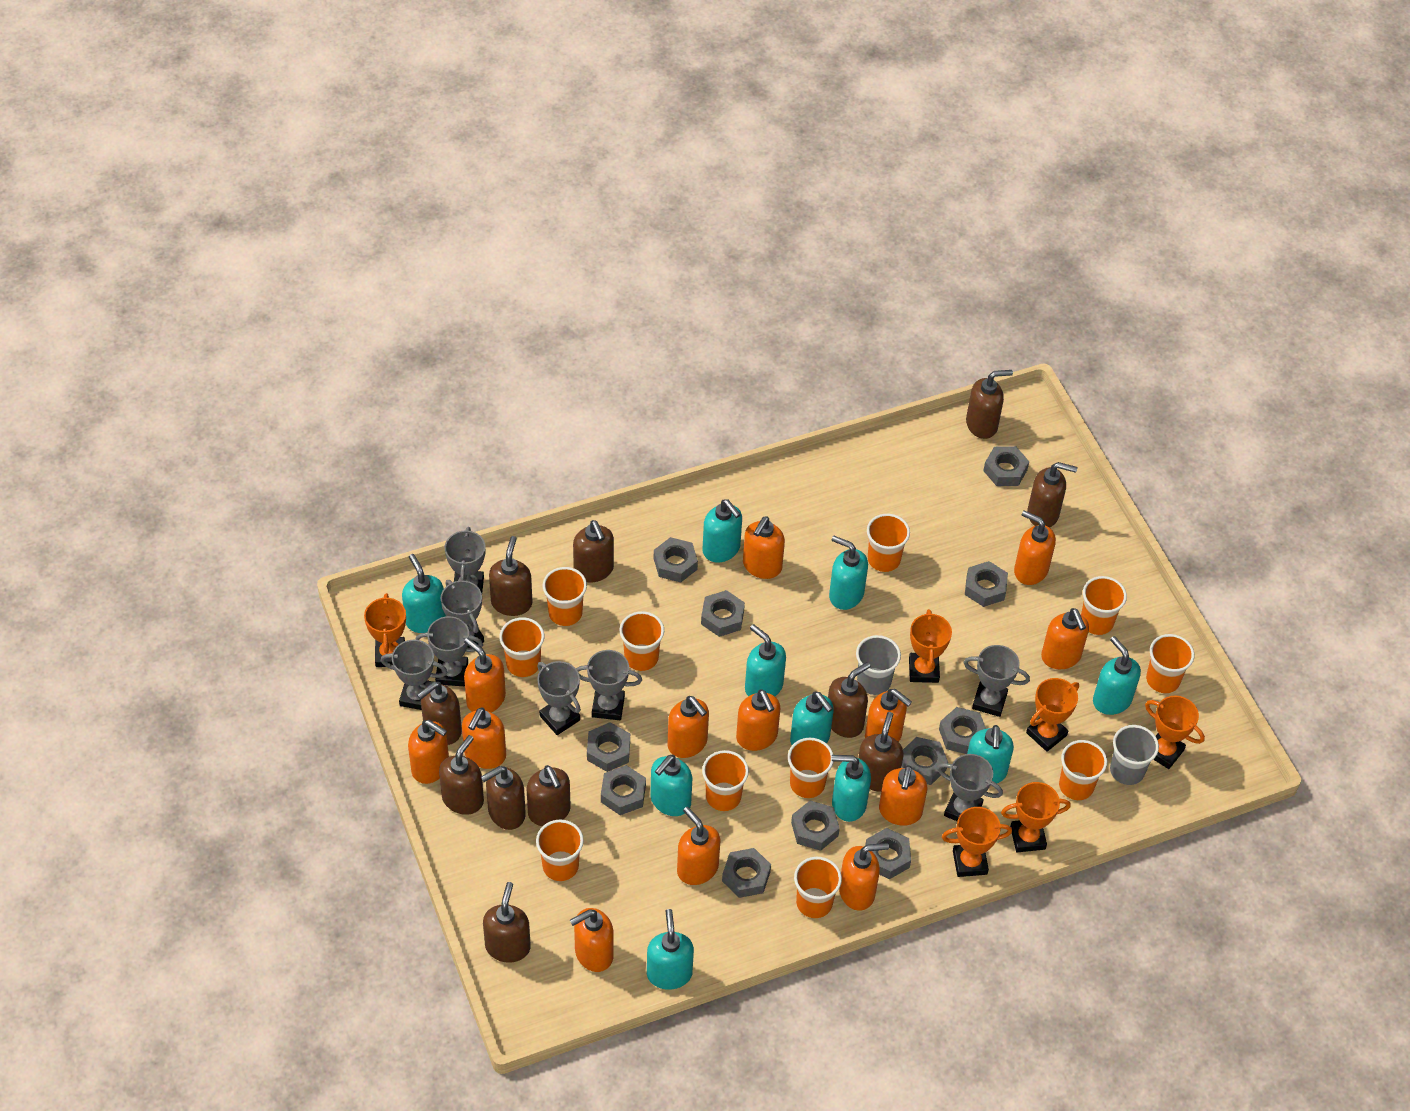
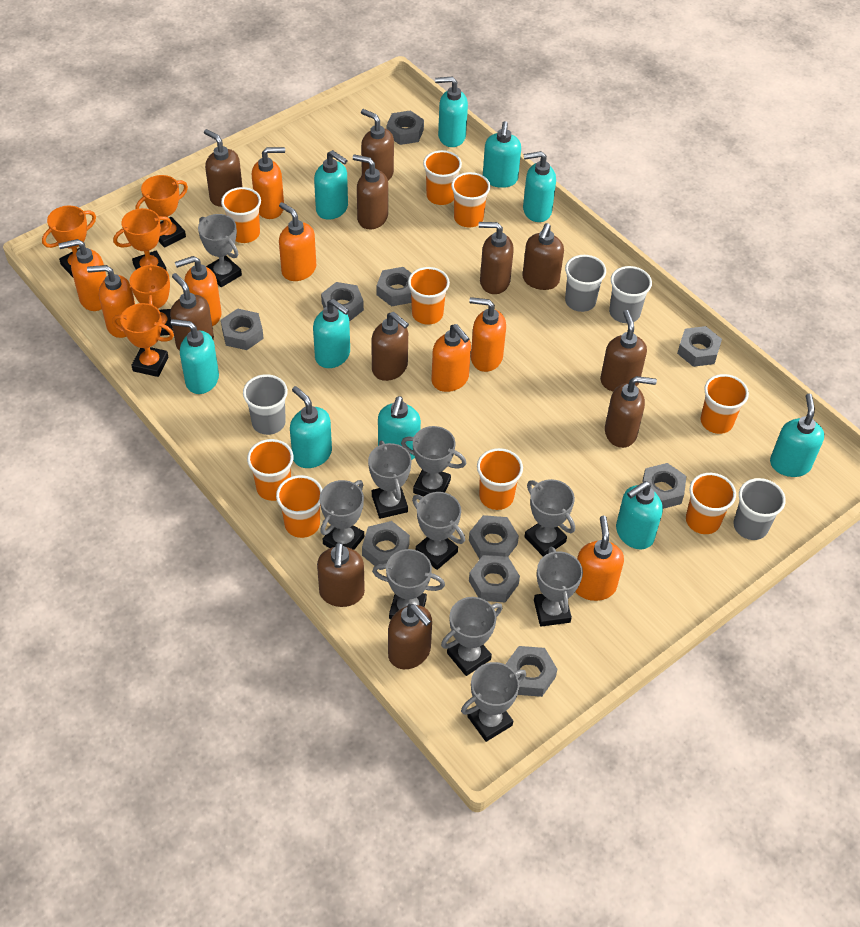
grey cup: 2 -> 4
grey nut: 11 -> 10
grey trophy: 8 -> 10
orange cup: 11 -> 9
orange soap dispenser: 13 -> 8
orange trophy: 6 -> 5

